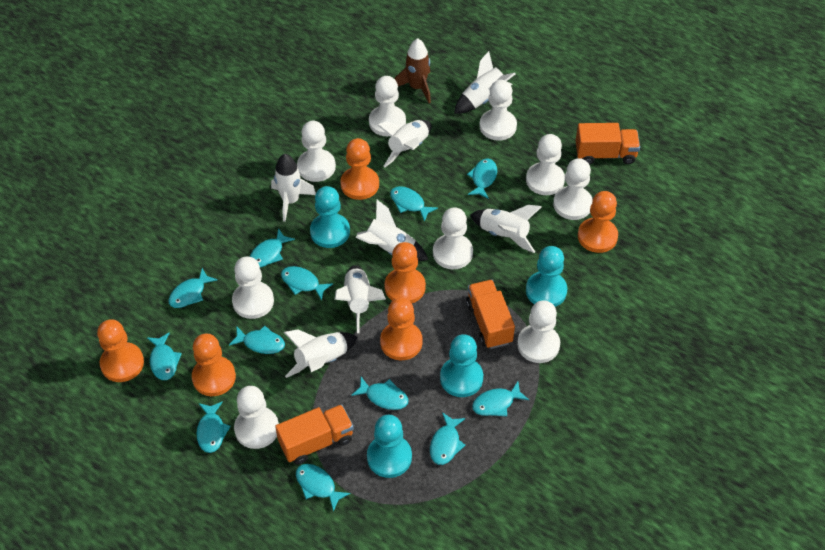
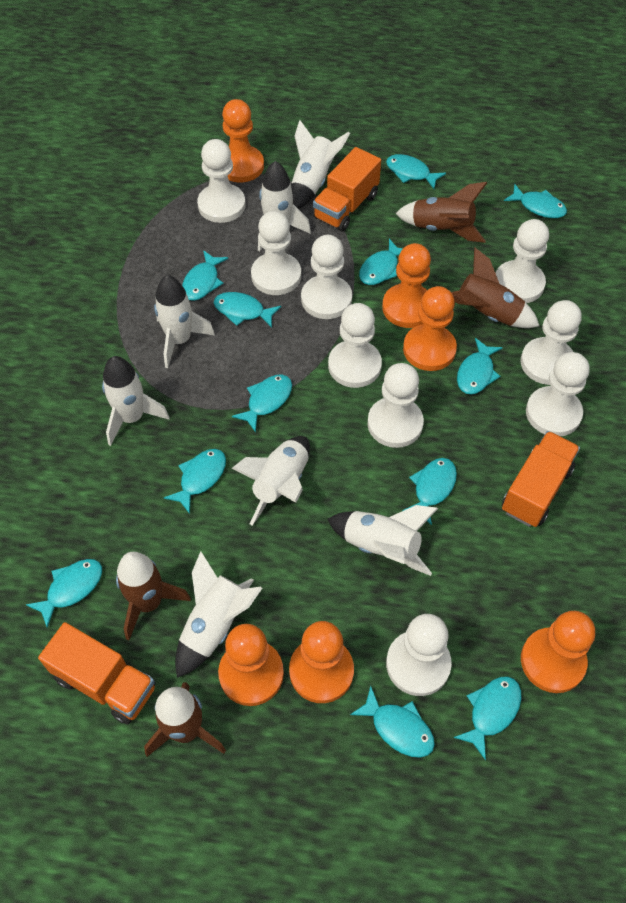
brown rocket: 1 -> 4
turquoise pawn: 4 -> 0

